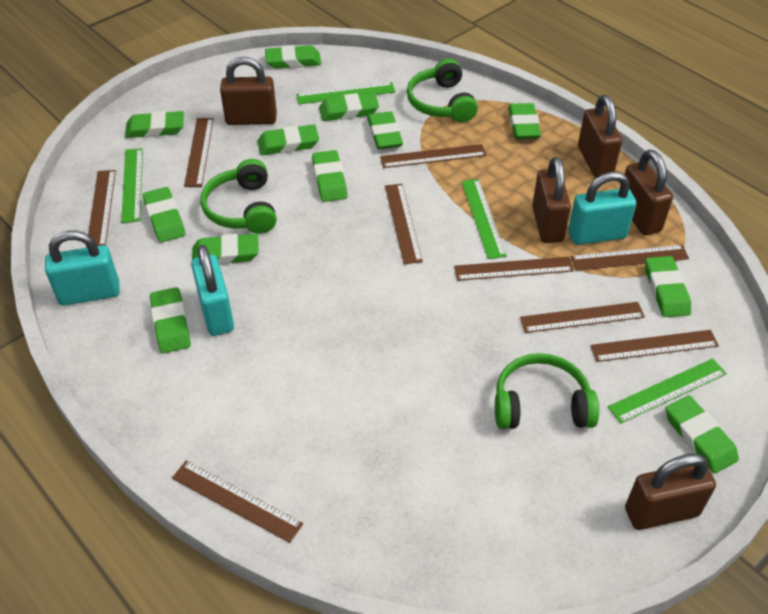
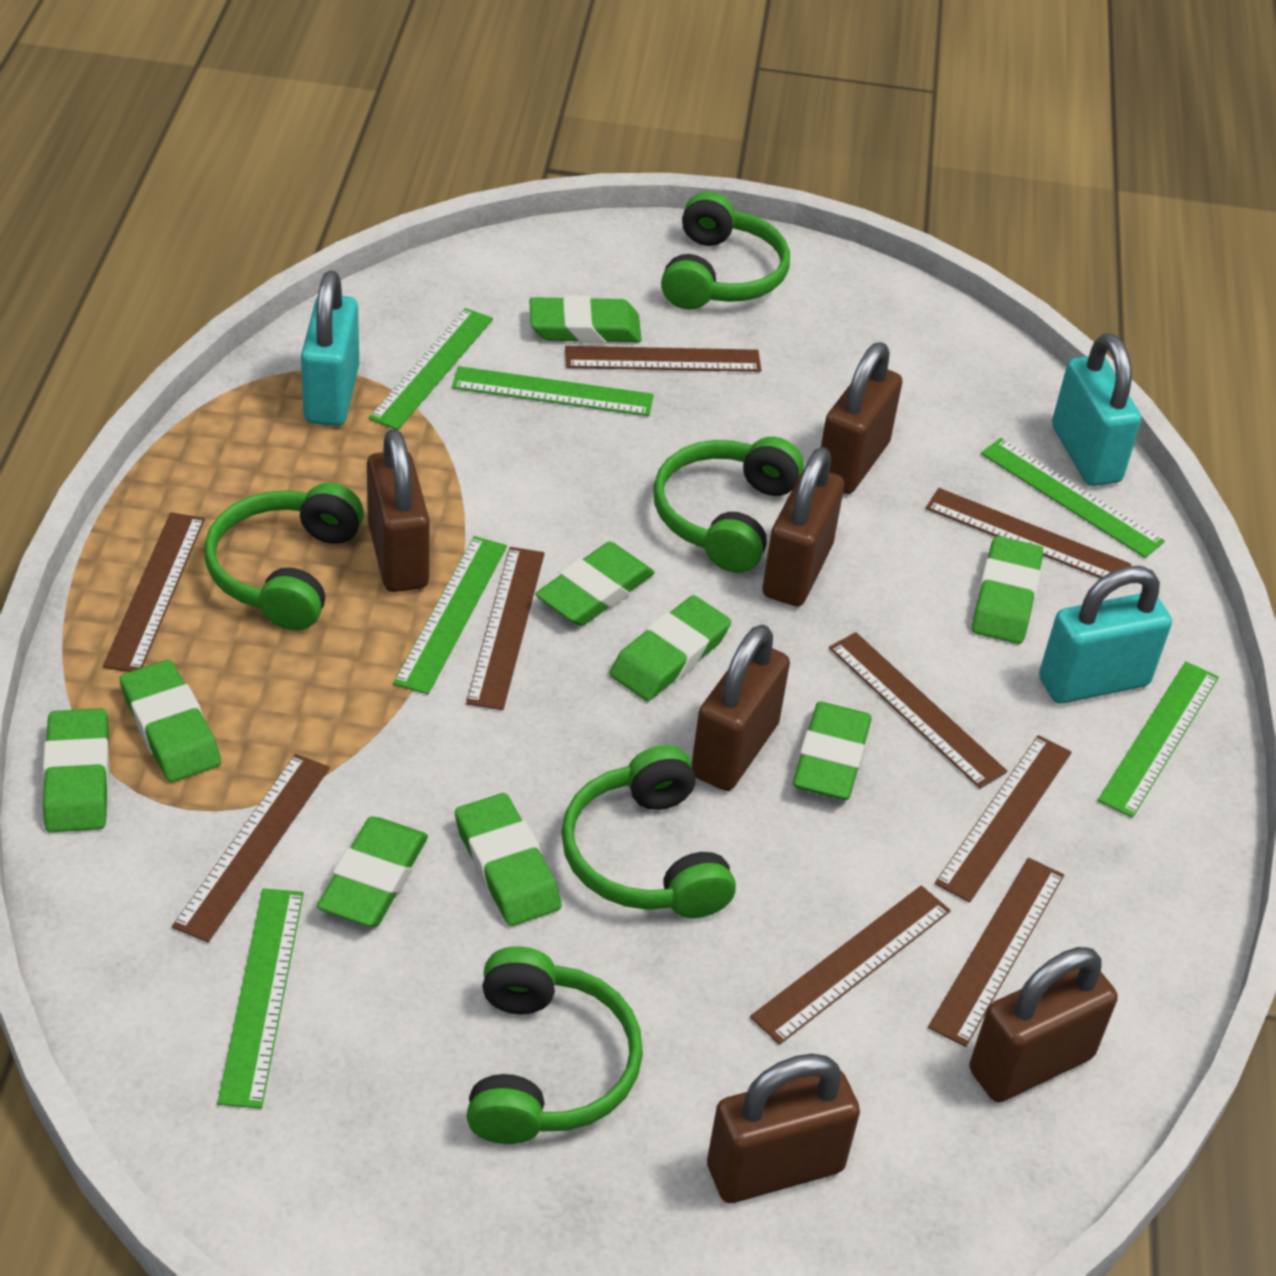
brown padlock: 5 -> 6
green eraser: 12 -> 9
green headphones: 3 -> 5
green ruler: 4 -> 6

